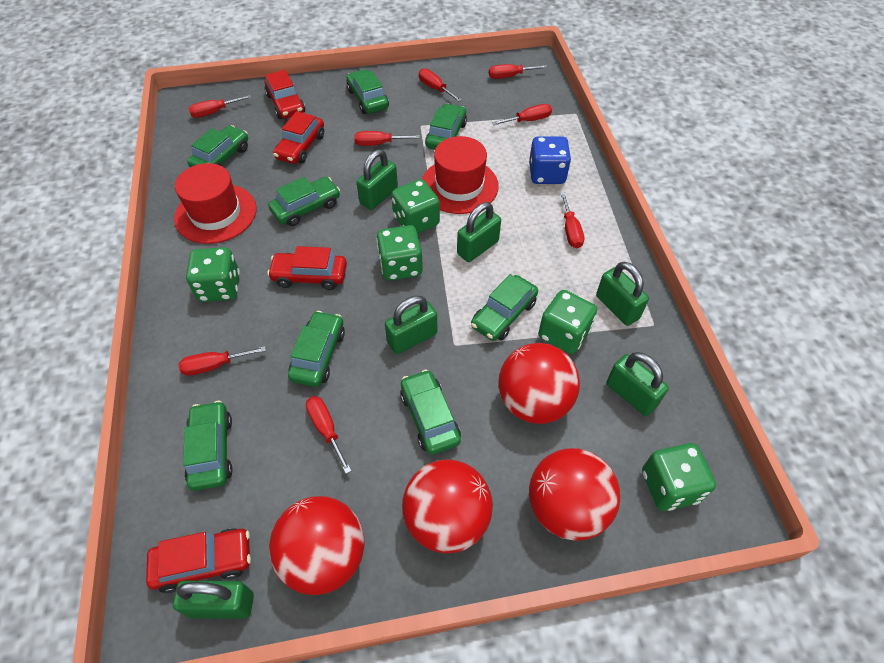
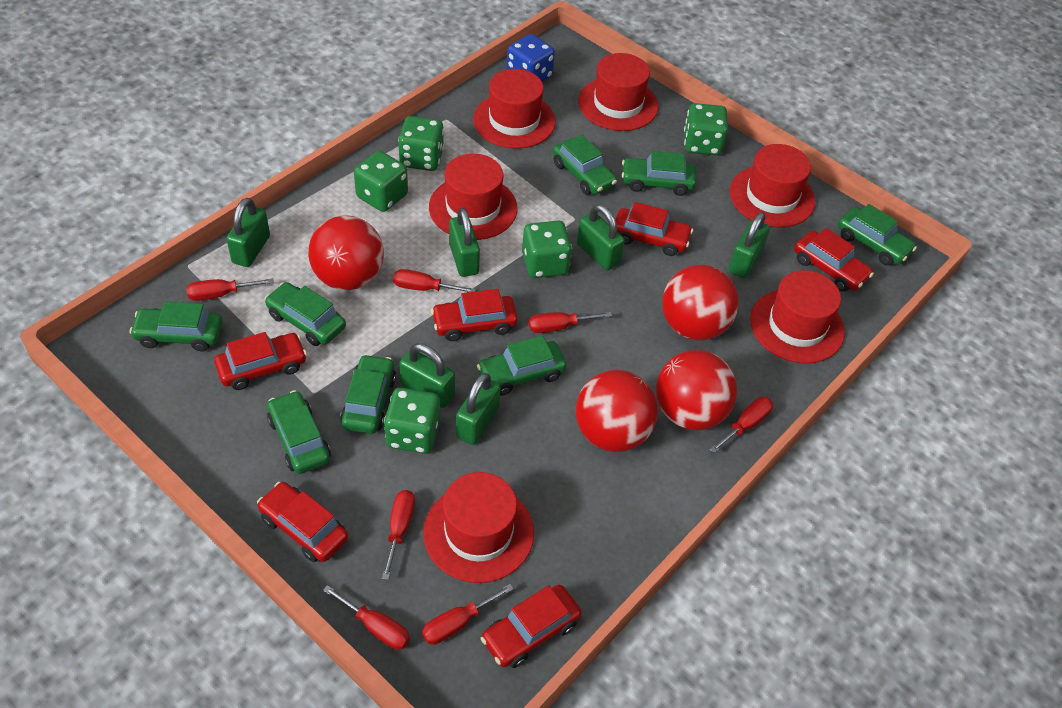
red car: 4 -> 6
red hat: 2 -> 6
red screwdriver: 8 -> 7

